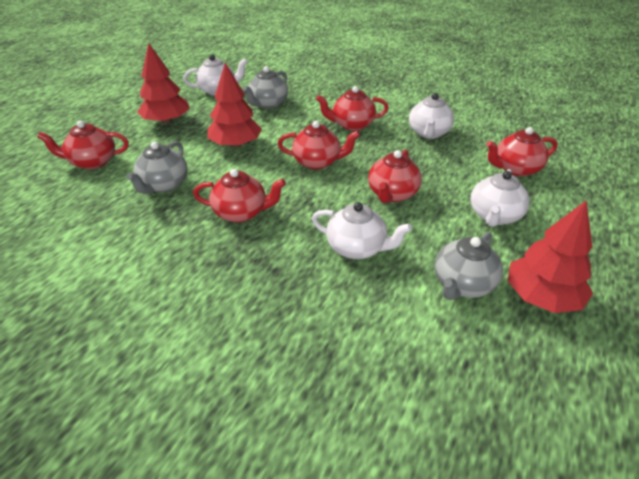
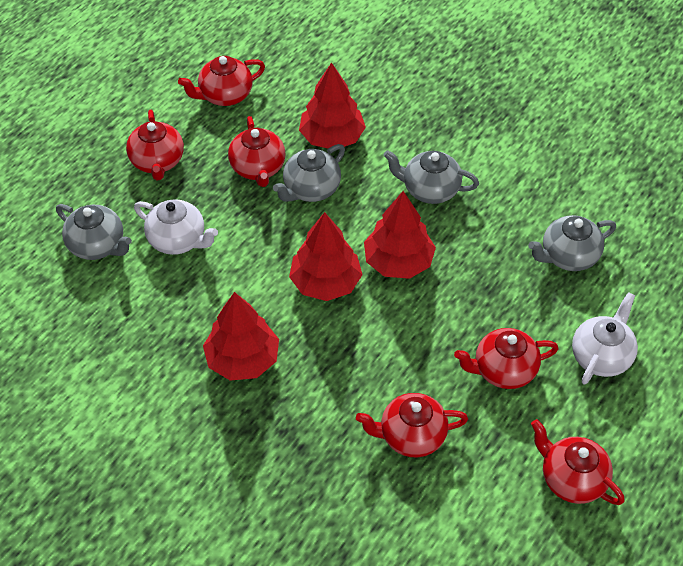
grey teapot: 3 -> 4
red tree: 3 -> 4
white teapot: 4 -> 2

